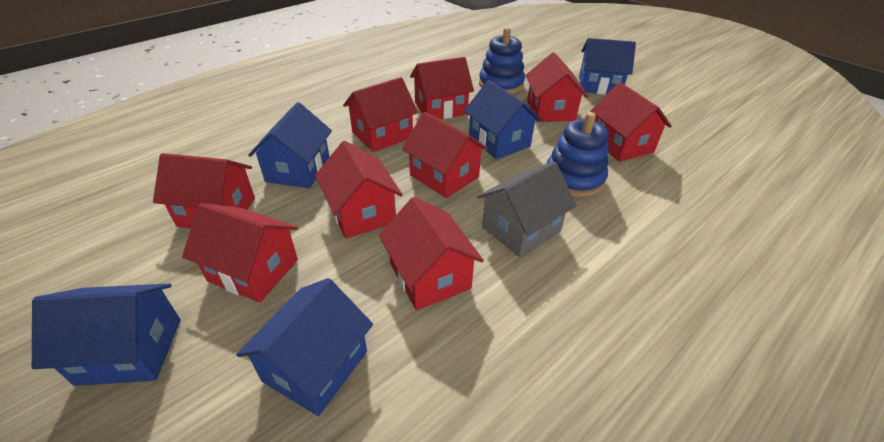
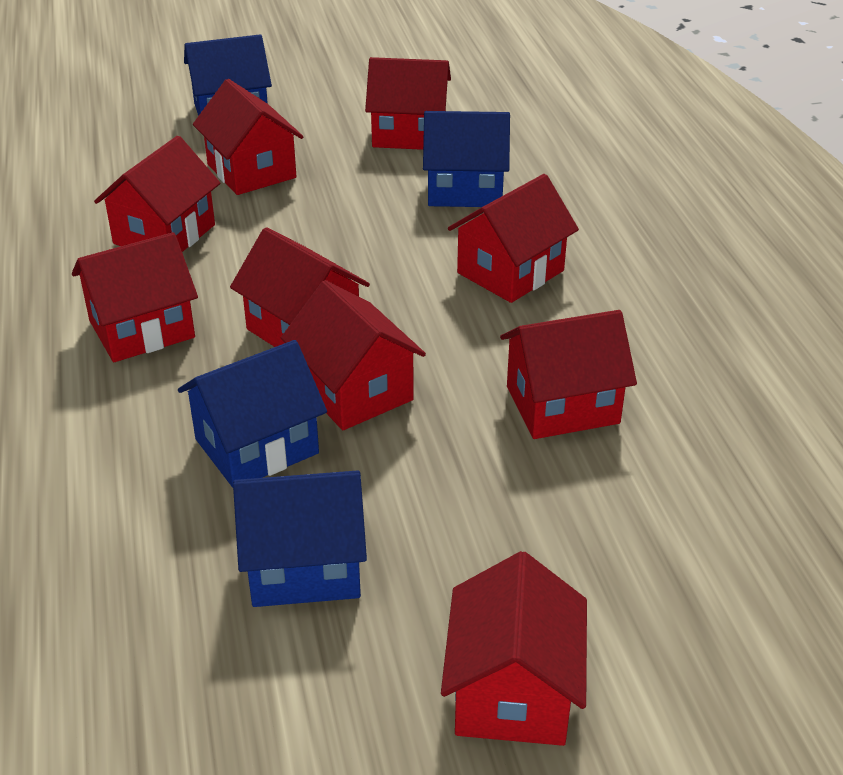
blue house: 5 -> 4
blue stacking toy: 2 -> 0
grey house: 1 -> 0

